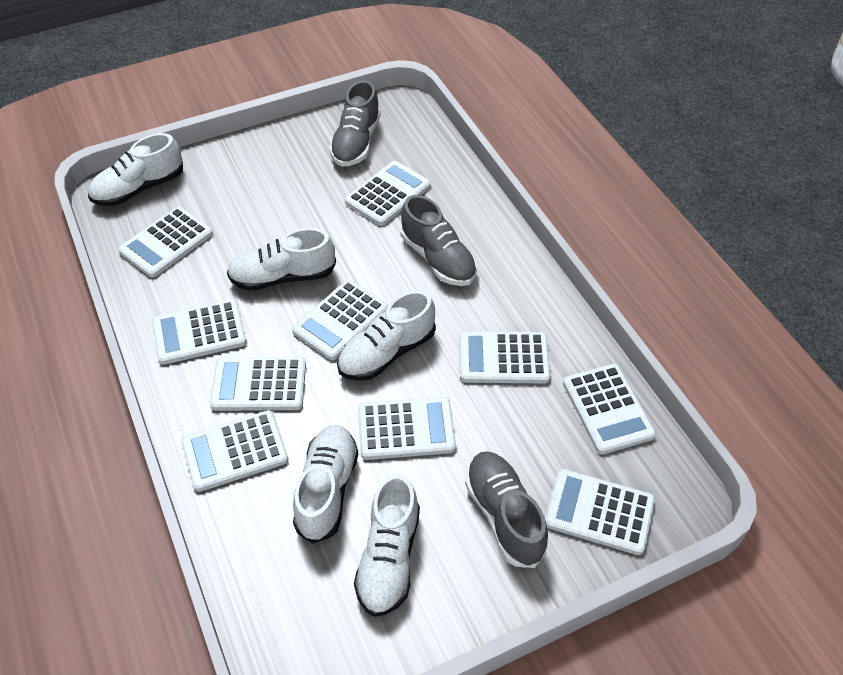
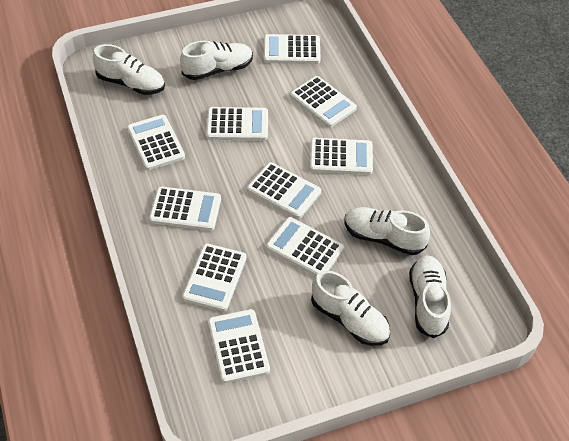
grey shoe: 3 -> 0

